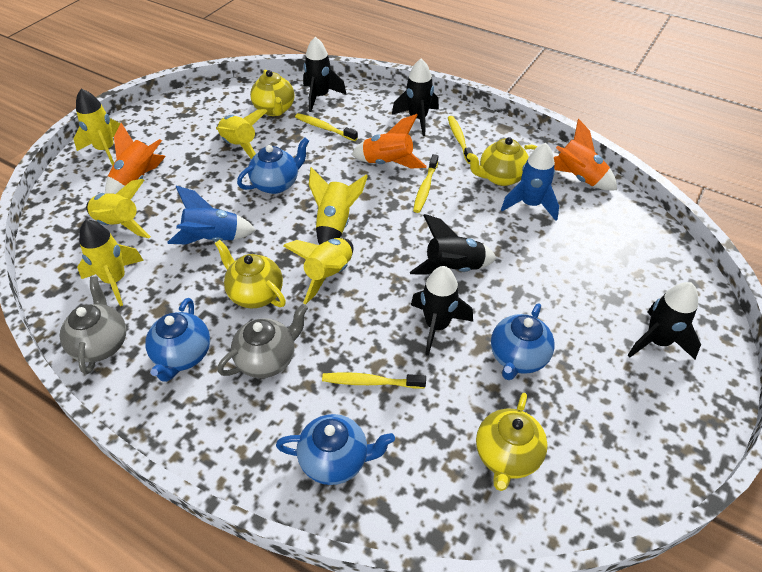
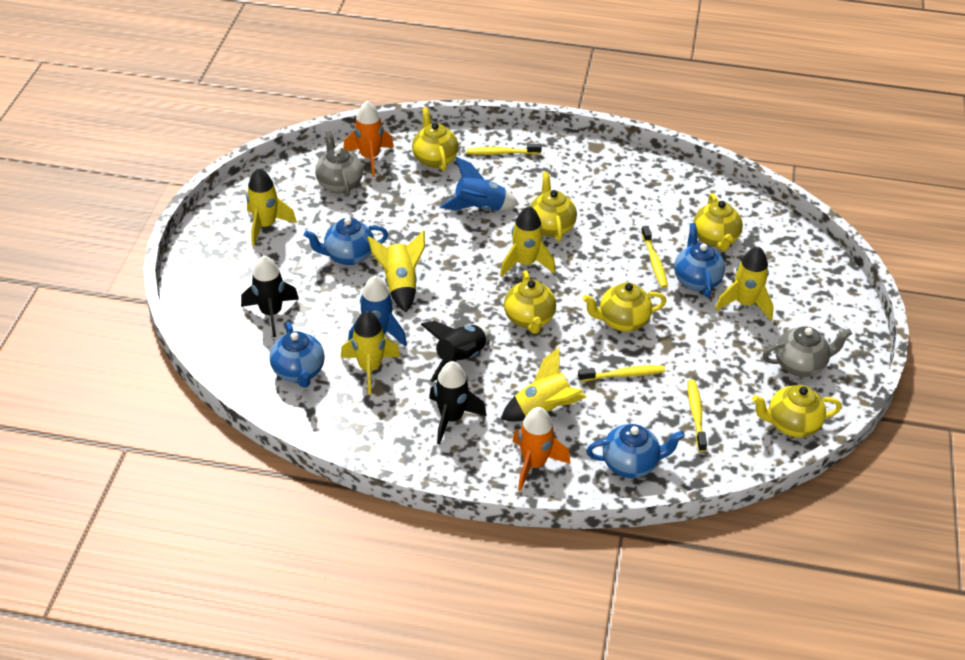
black rocket: 5 -> 3
orange rocket: 3 -> 2
yellow teapot: 4 -> 6

